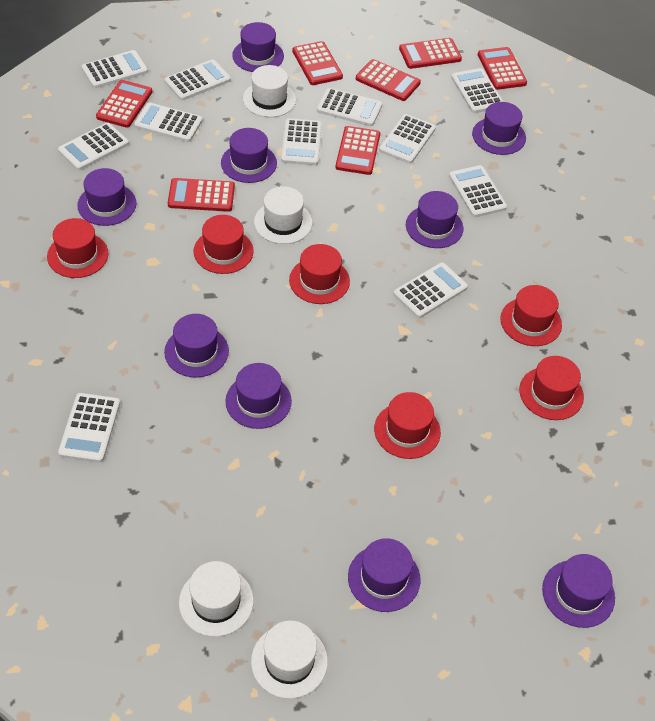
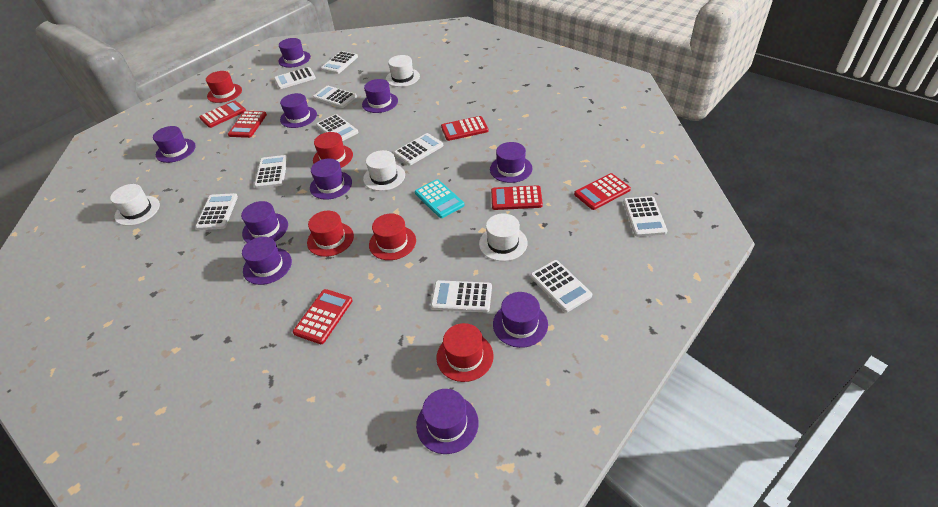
purple hat: 9 -> 10
red calculator: 7 -> 6
red hat: 6 -> 5
turquoise calculator: 0 -> 1
white calculator: 11 -> 10

